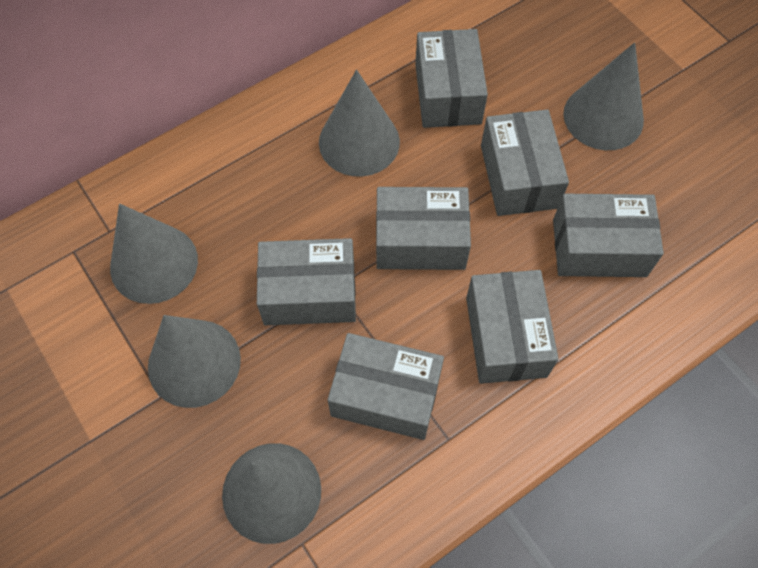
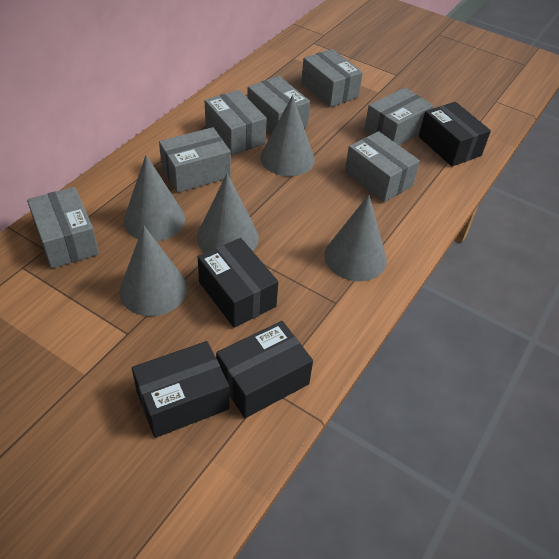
black box: 0 -> 4

